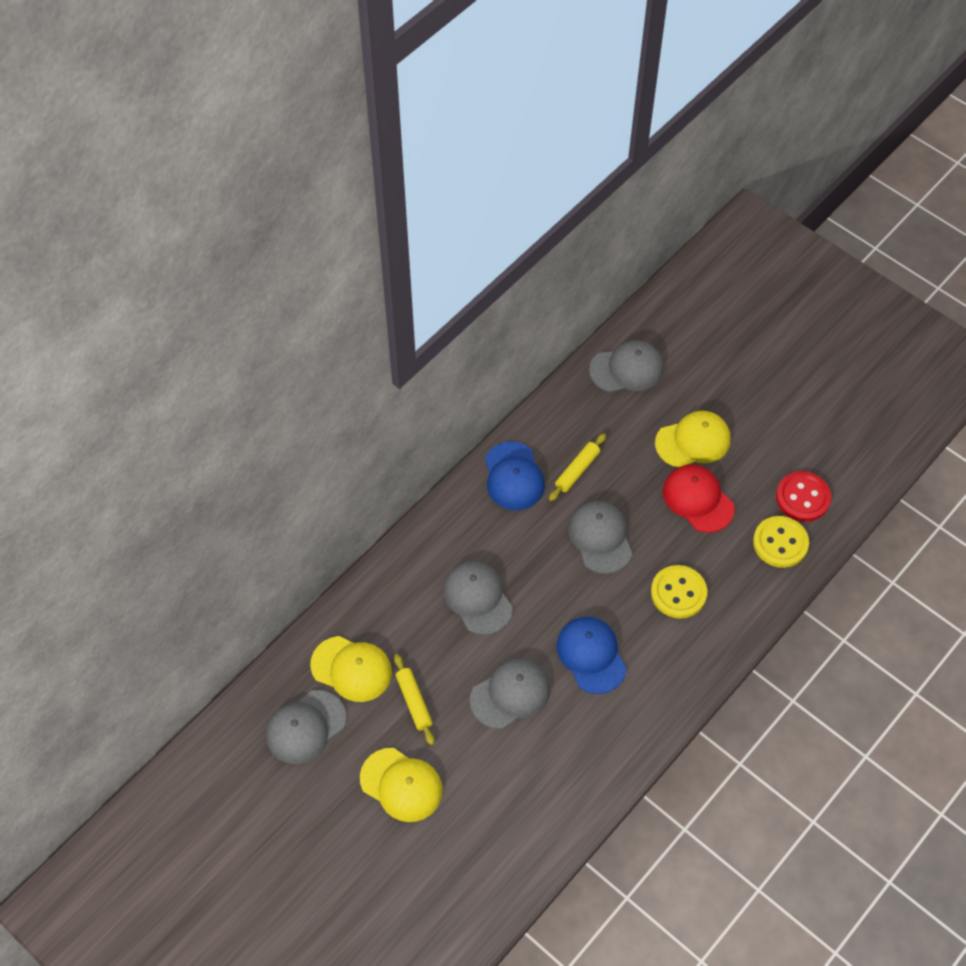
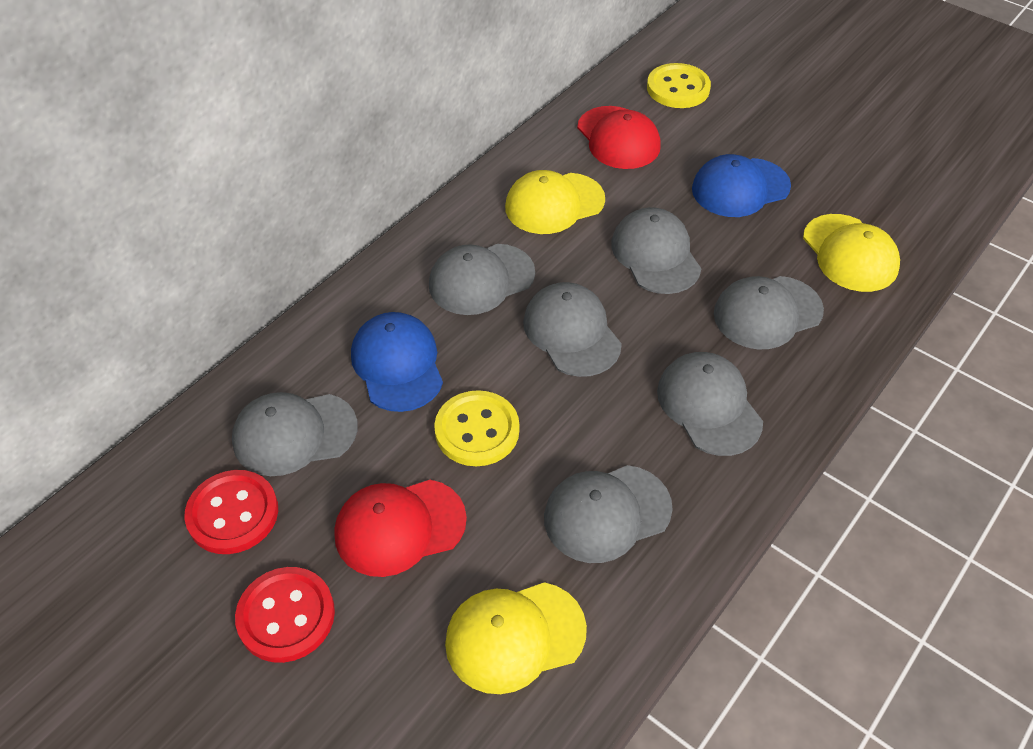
grey cap: 5 -> 7
red button: 1 -> 2
red cap: 1 -> 2
yellow rolling pin: 2 -> 0

